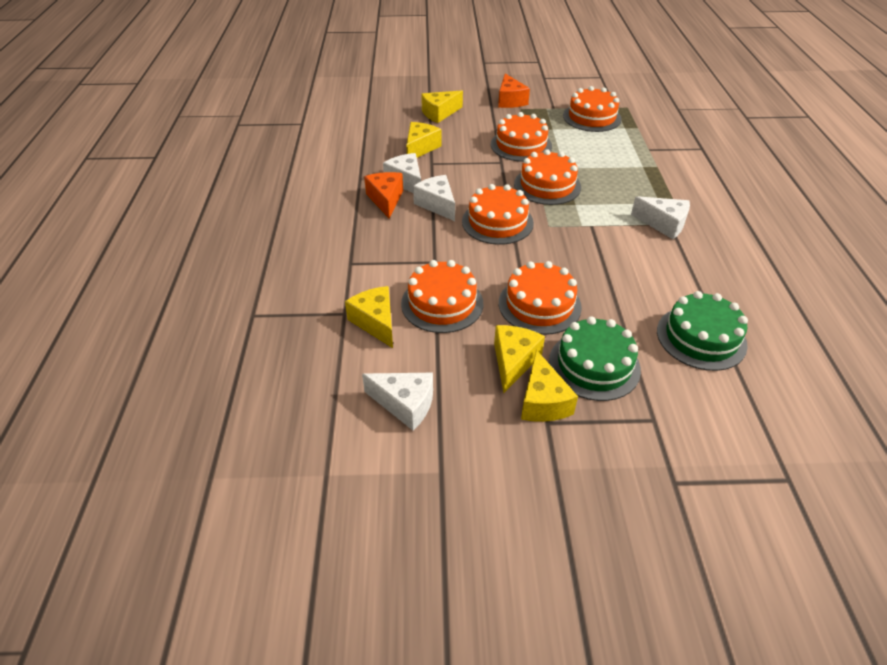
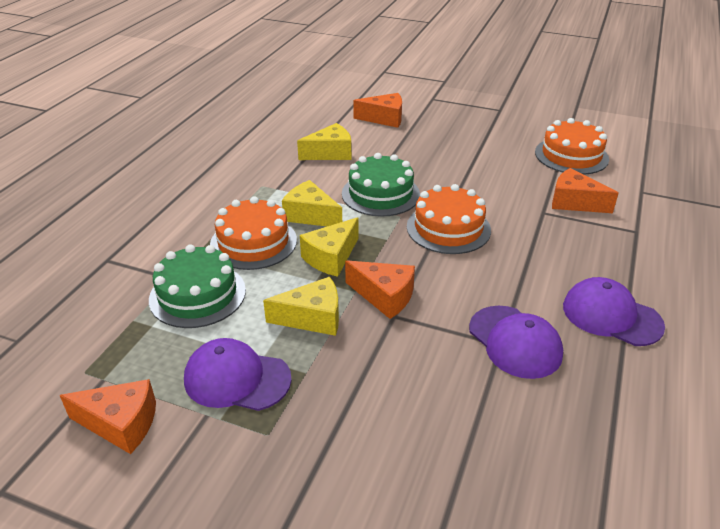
orange cake: 6 -> 3
orange cheese: 2 -> 4
purple cap: 0 -> 3
white cheese: 4 -> 0
yellow cheese: 5 -> 4

